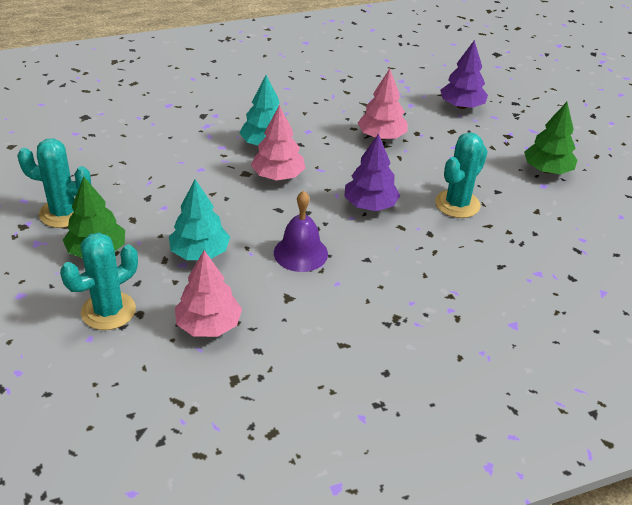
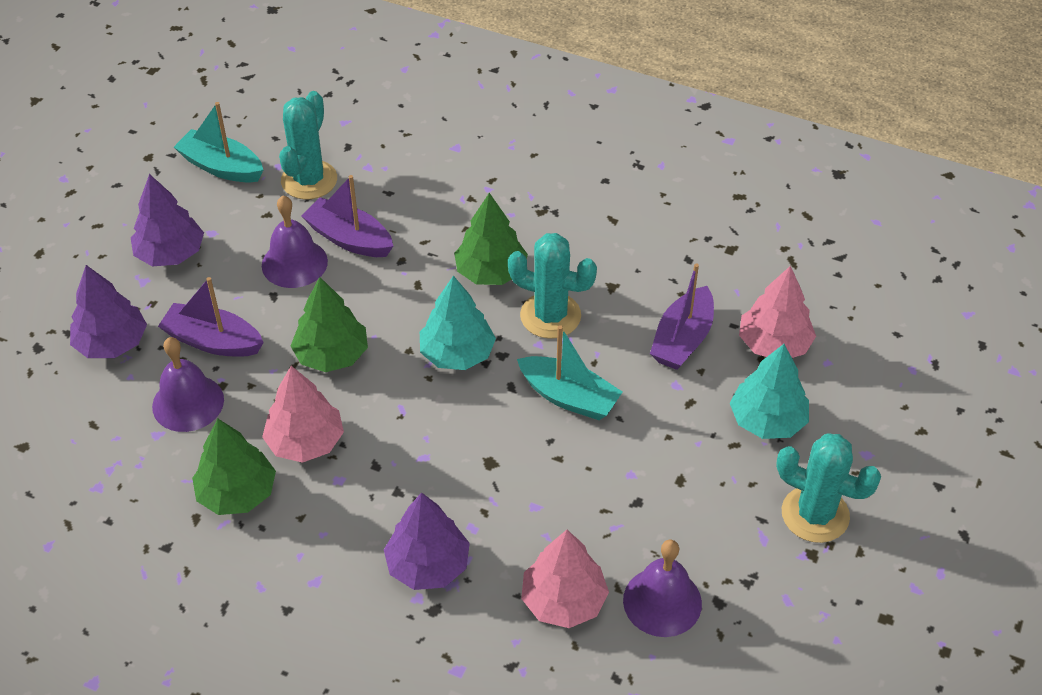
green tree: 2 -> 3
purple bell: 1 -> 3
purple boat: 0 -> 3
purple tree: 2 -> 3
turquoise boat: 0 -> 2

